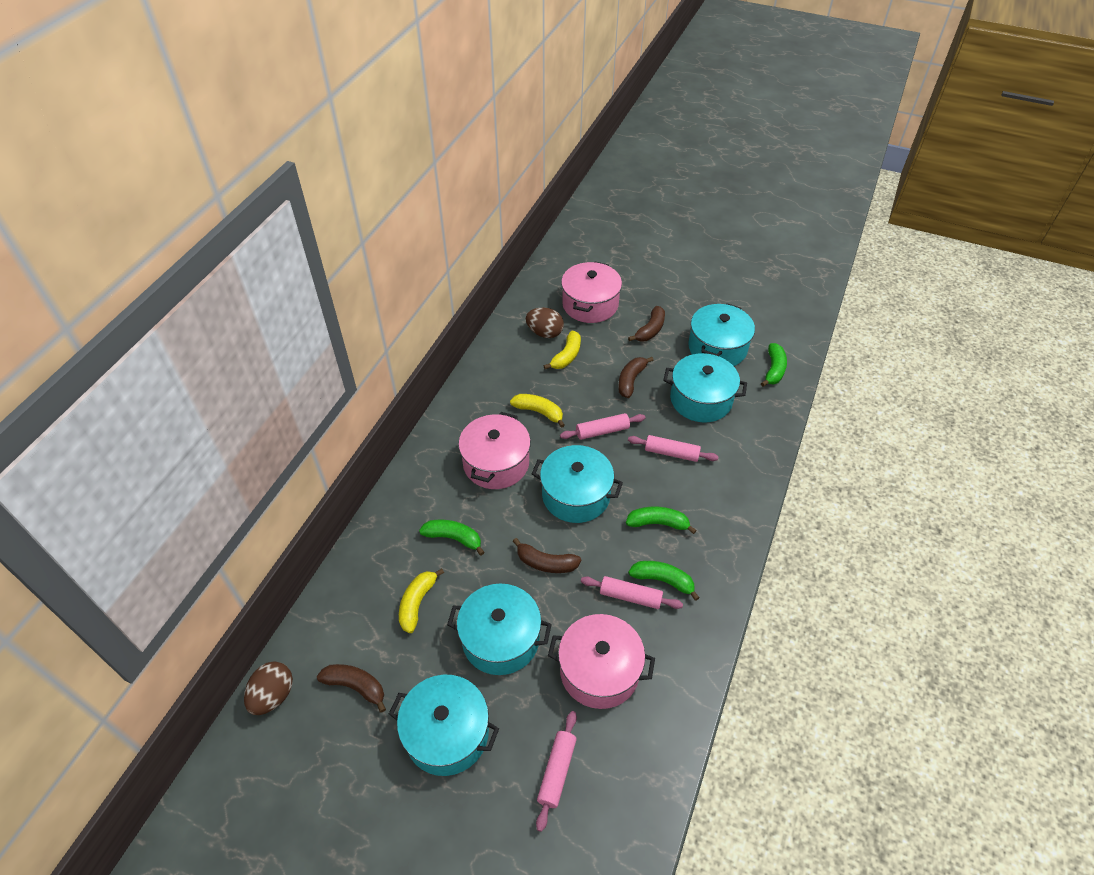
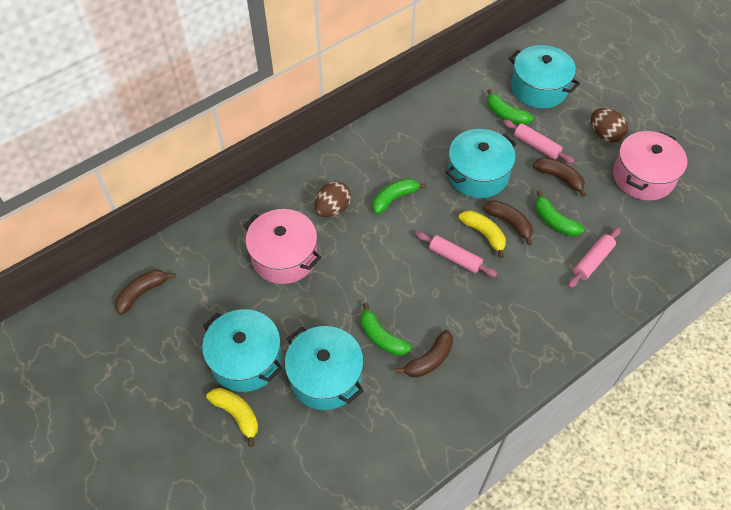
pink pot: 3 -> 2
pink rolling pin: 4 -> 3
turquoise pot: 5 -> 4
yellow banana: 3 -> 2

